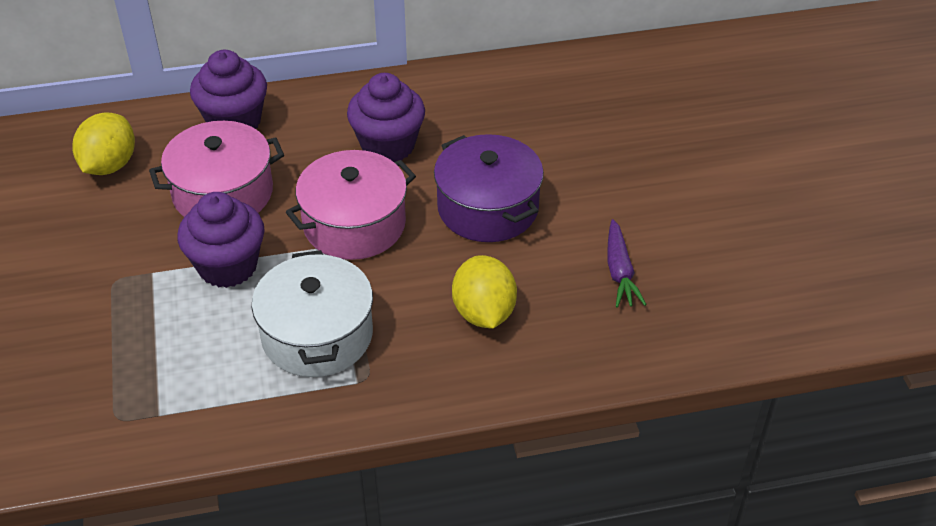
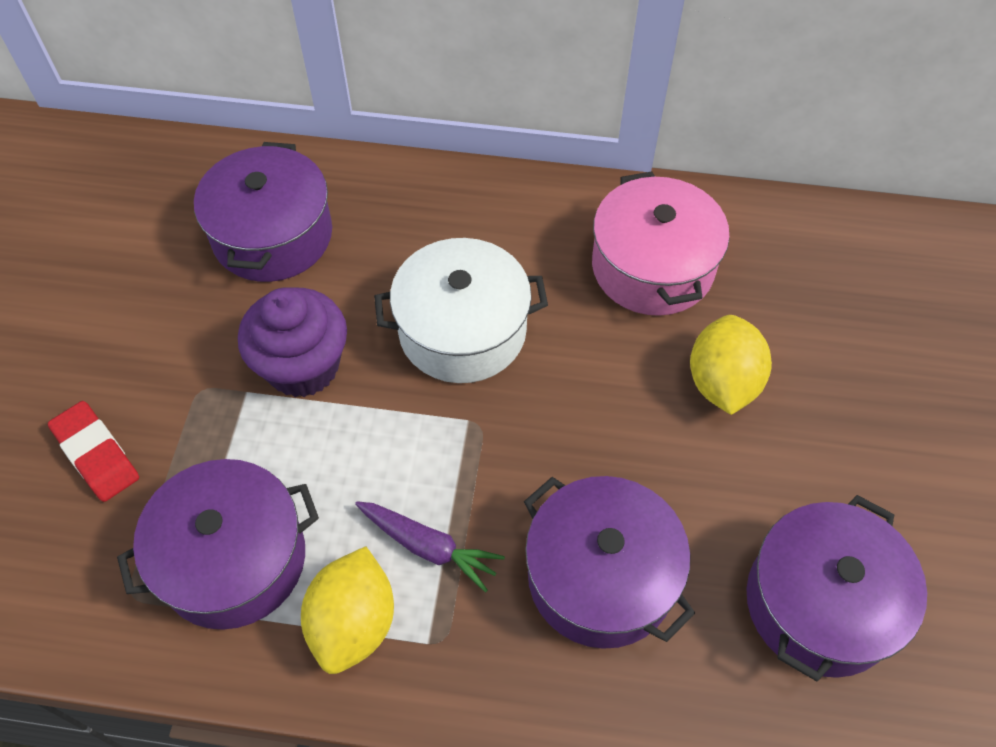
pink pot: 2 -> 1
purple cupcake: 3 -> 1
purple pot: 1 -> 4
red eraser: 0 -> 1

